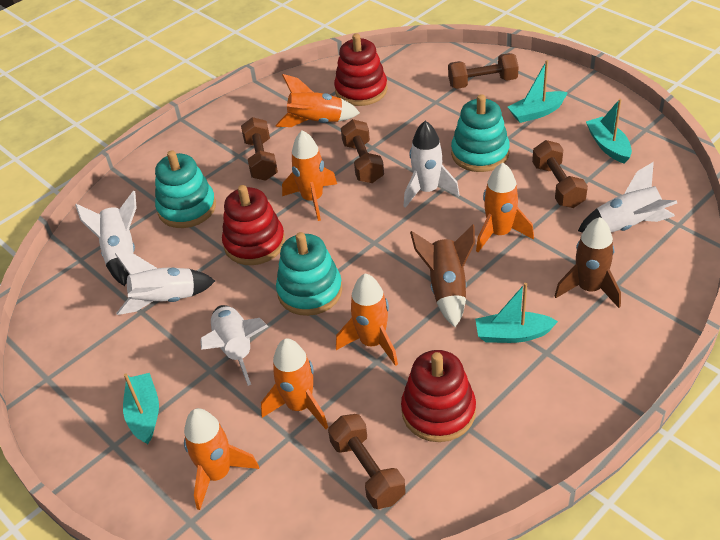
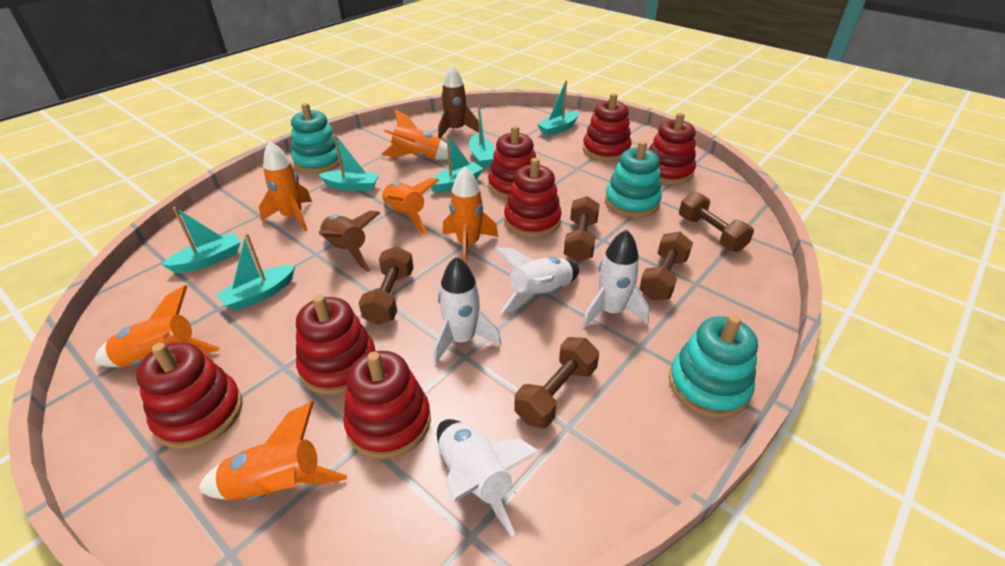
red stacking toy: 3 -> 7
turquoise boat: 4 -> 6
white rocket: 5 -> 4

